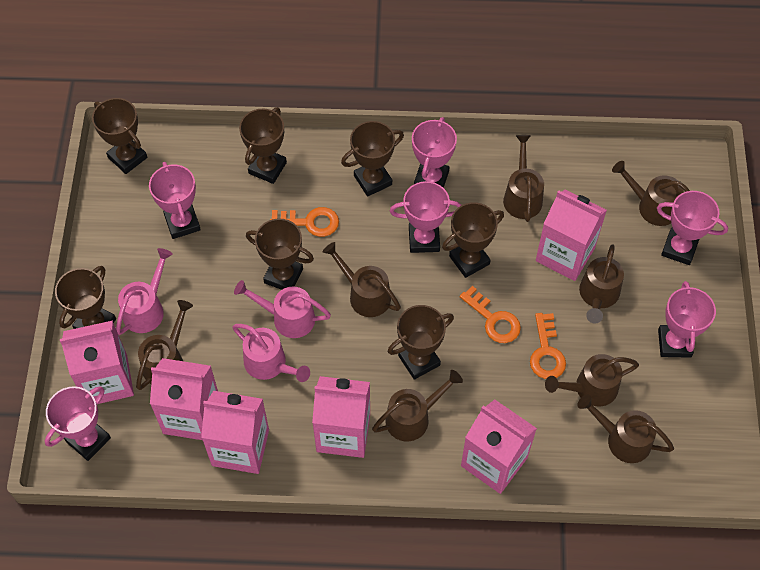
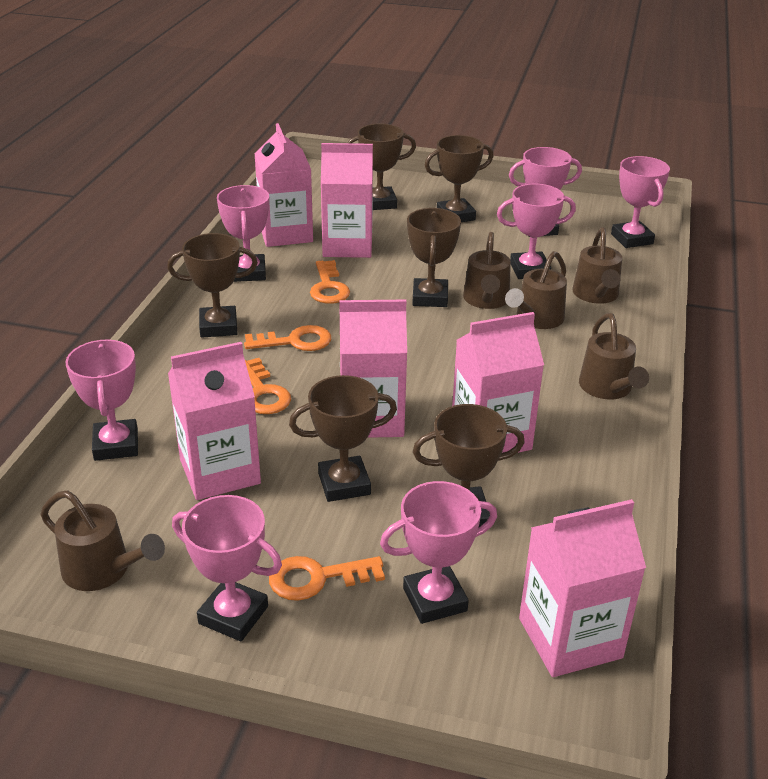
brown trophy: 7 -> 6
brown watering can: 8 -> 5
orange key: 3 -> 4
pink trophy: 6 -> 7
pink watering can: 3 -> 0

